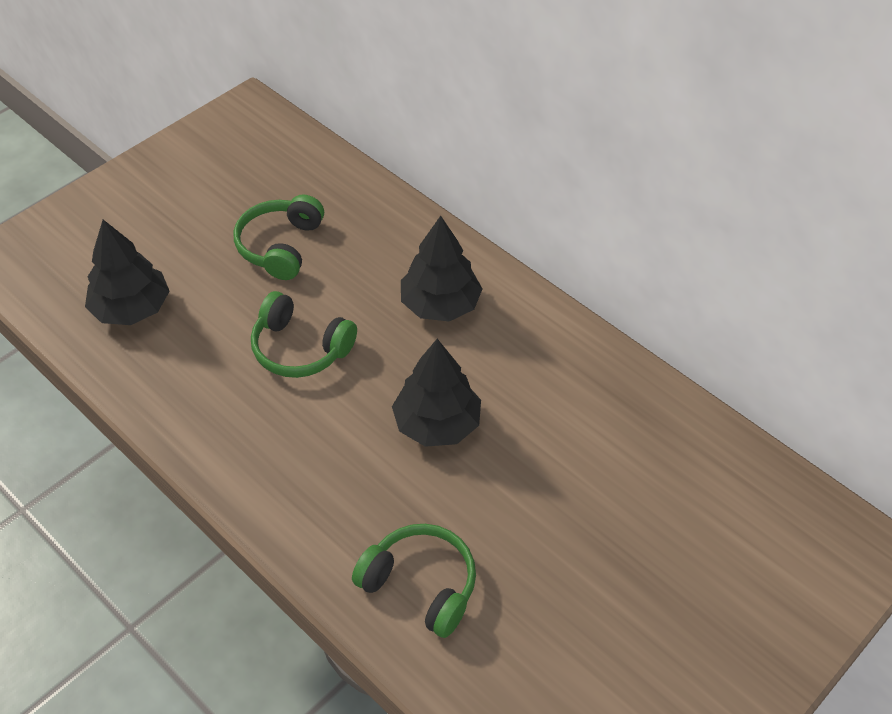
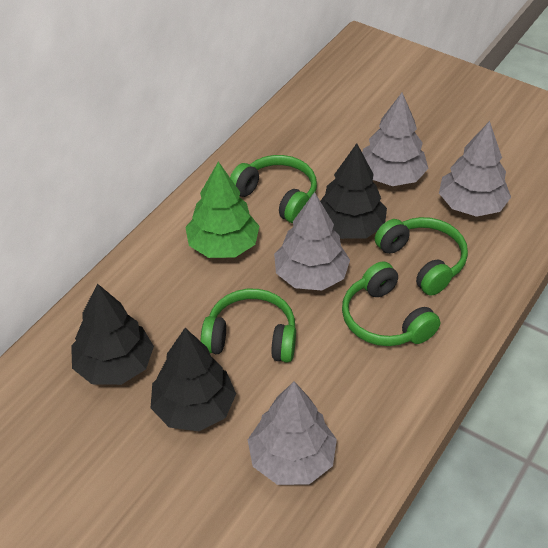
green headphones: 3 -> 4
green tree: 0 -> 1
grey tree: 0 -> 4

